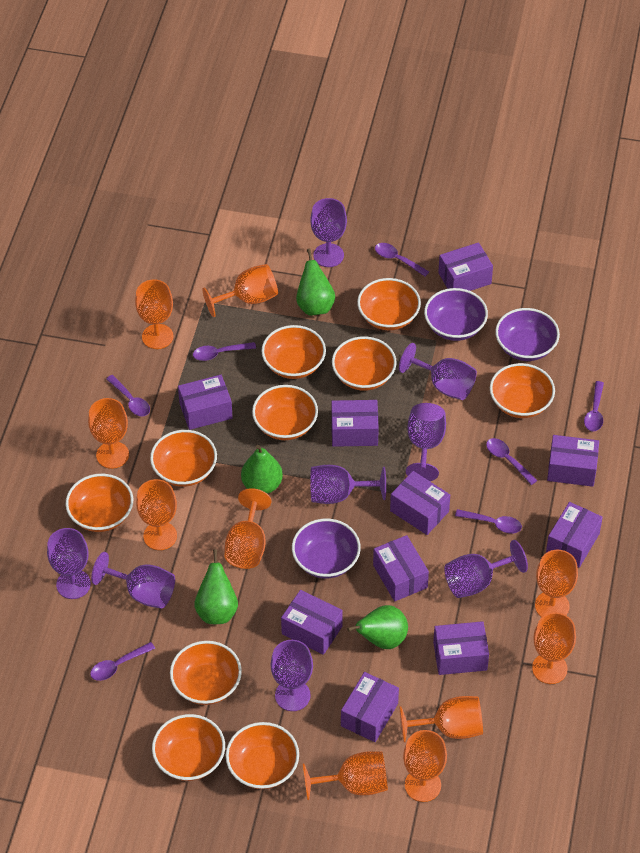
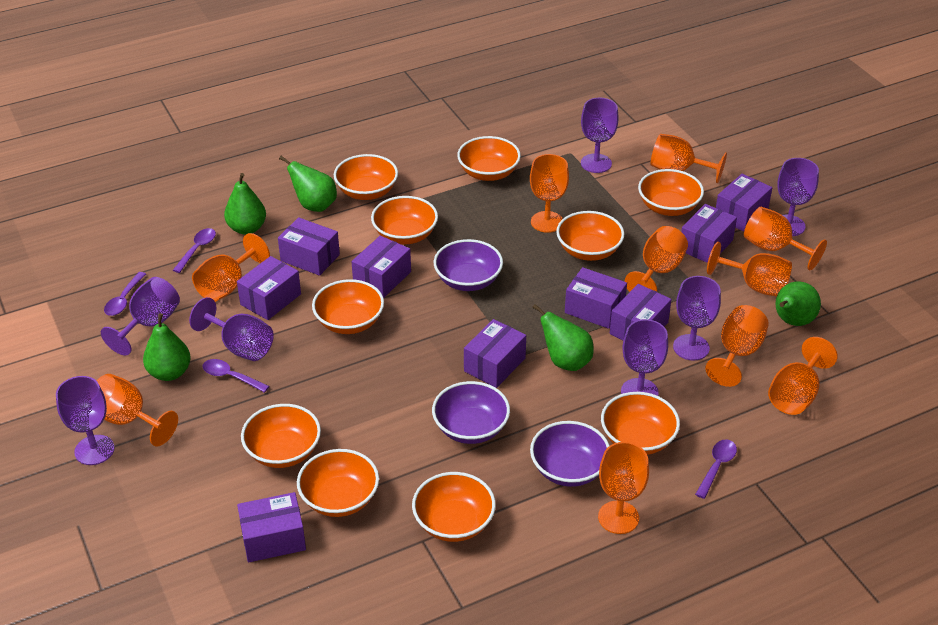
green pear: 4 -> 5
purple box: 10 -> 9
purple goblet: 8 -> 7
purple spoon: 7 -> 4

